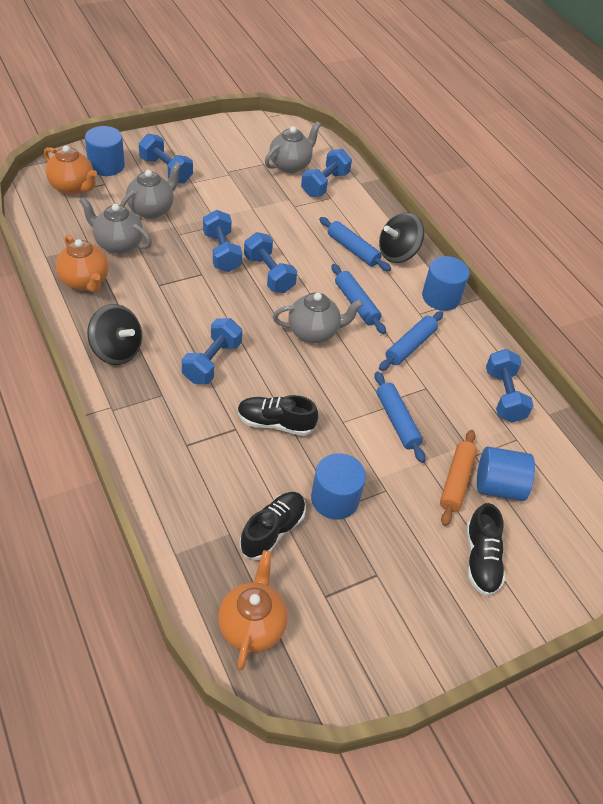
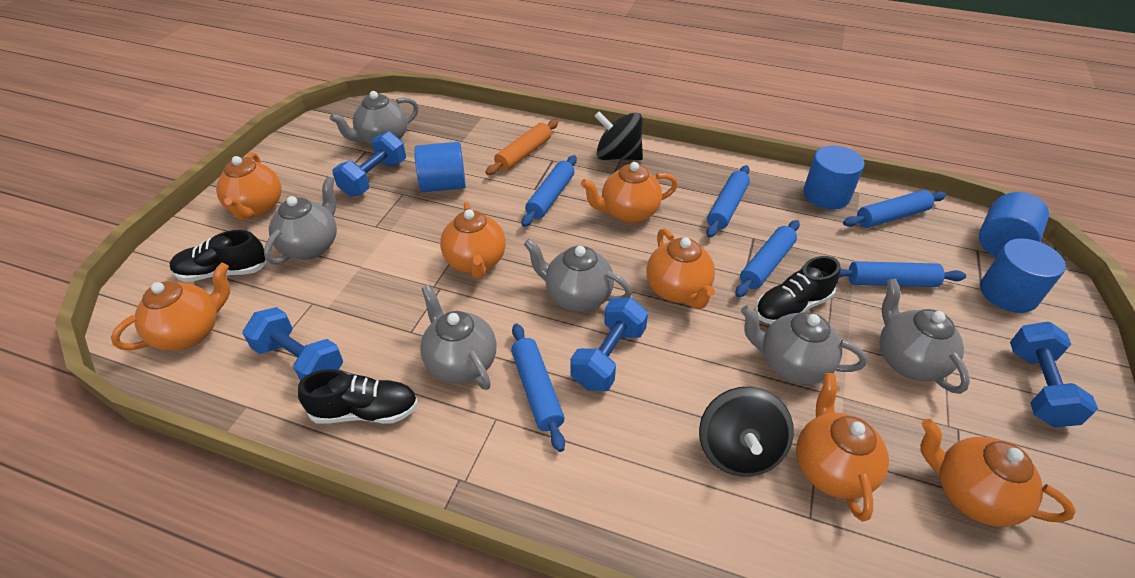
blue dumbbell: 6 -> 4
blue rolling pin: 4 -> 6
grey teapot: 4 -> 6
orange teapot: 3 -> 7

